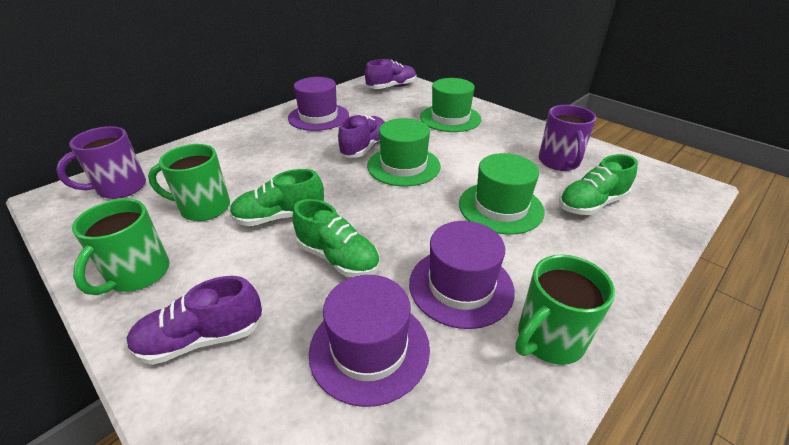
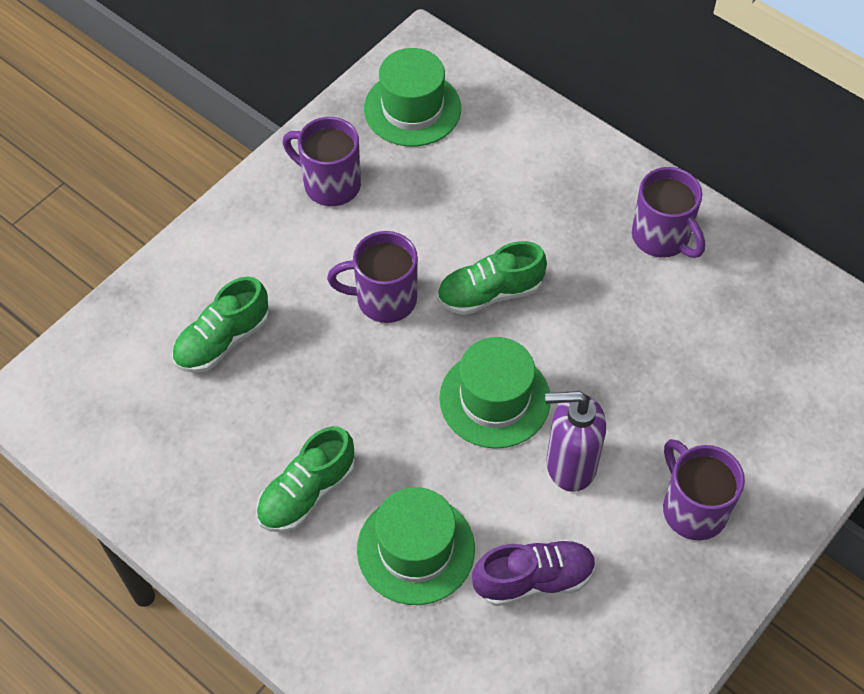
green mug: 3 -> 0
purple hat: 3 -> 0
purple mug: 2 -> 4
purple shoe: 3 -> 1
purple soap dispenser: 0 -> 1

